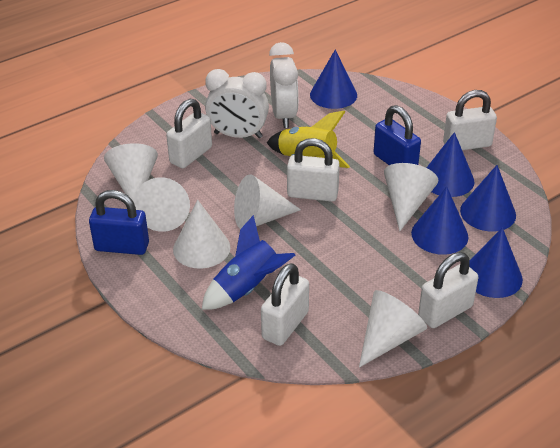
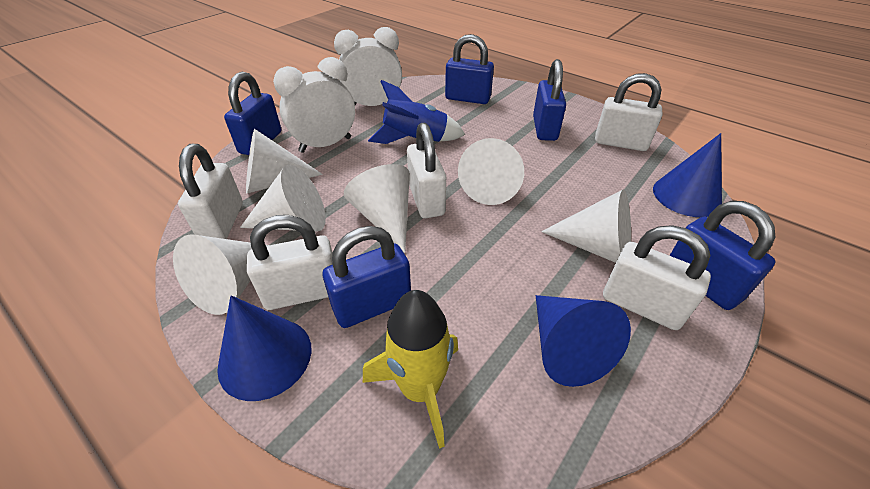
blue cone: 5 -> 3
blue padlock: 2 -> 5

